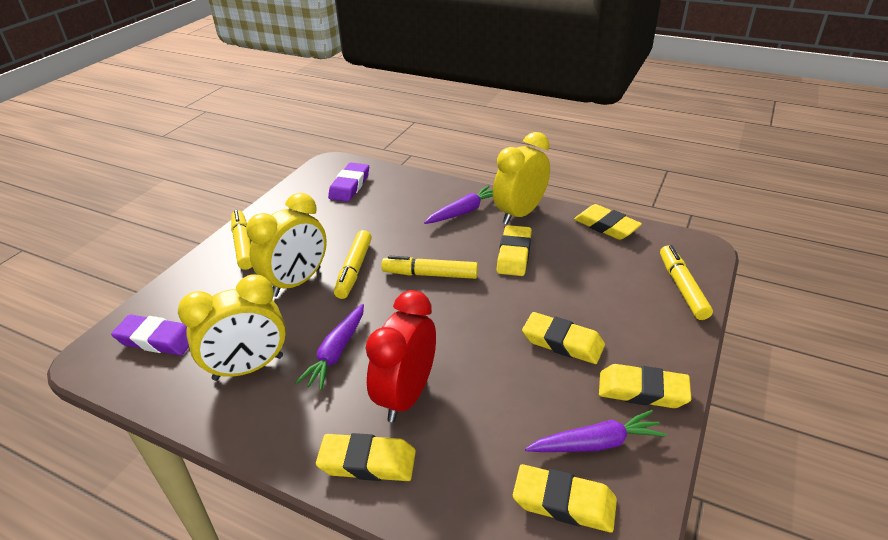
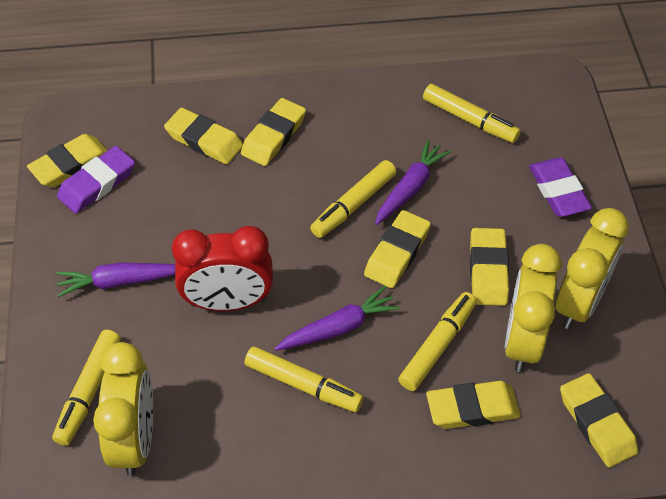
yellow eraser: 6 -> 7
yellow marker: 4 -> 5

